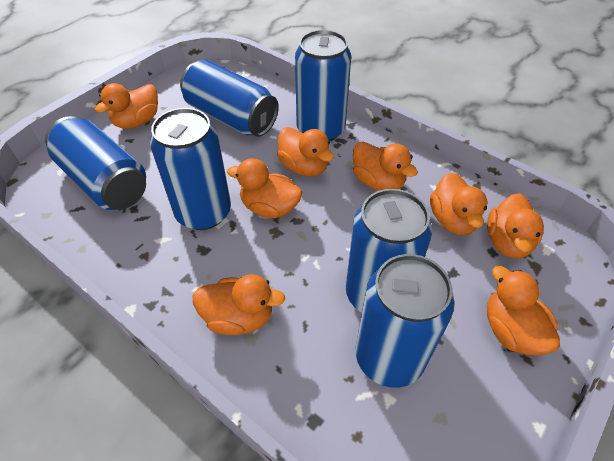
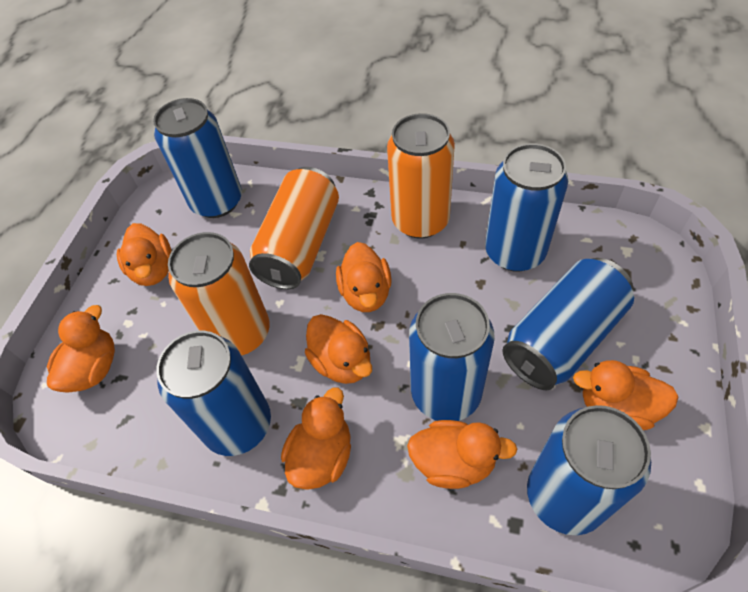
orange can: 0 -> 3
orange duck: 8 -> 7

